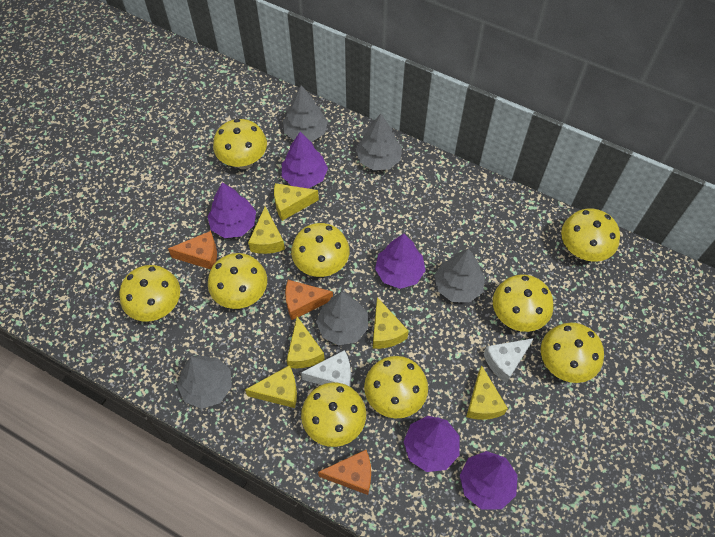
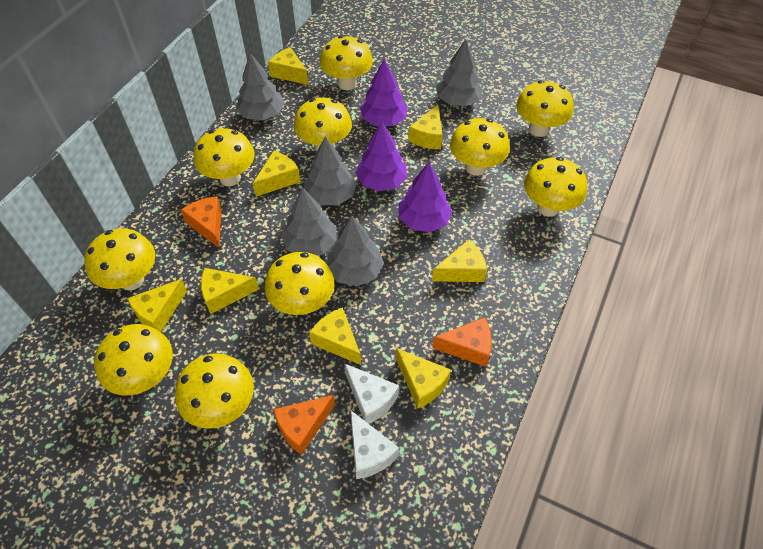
purple tree: 5 -> 3
yellow cheese: 6 -> 8
yellow mushroom: 9 -> 10

